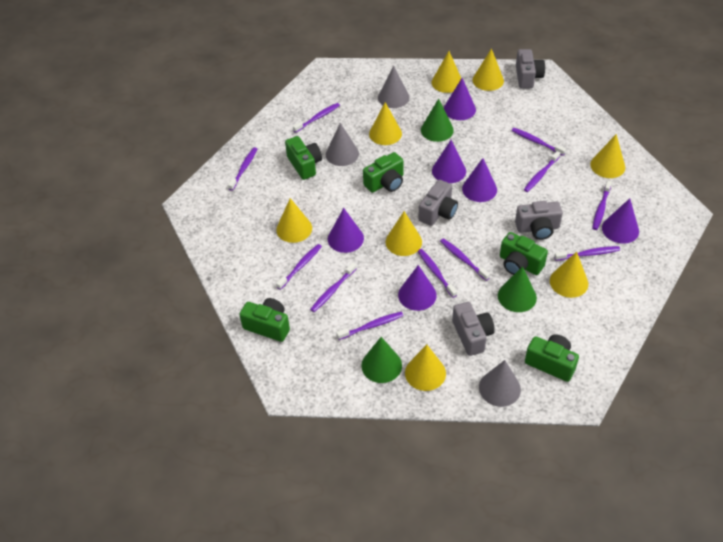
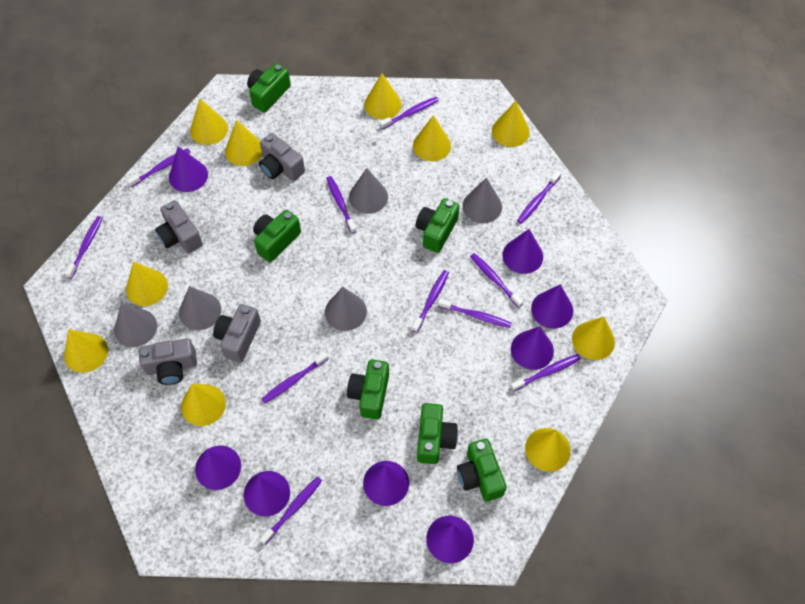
green camera: 5 -> 6
green cone: 3 -> 0
grey cone: 3 -> 5
purple cone: 6 -> 8
yellow cone: 8 -> 10

